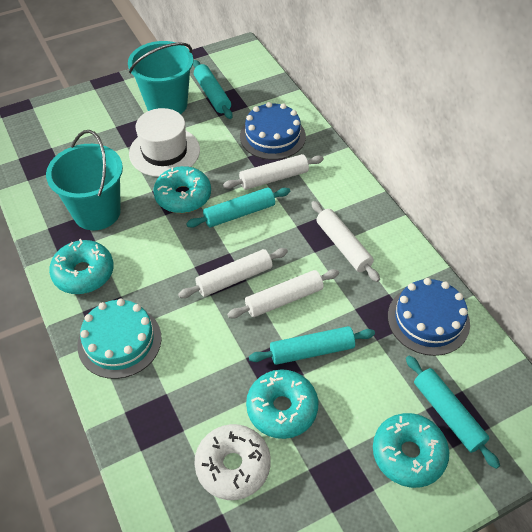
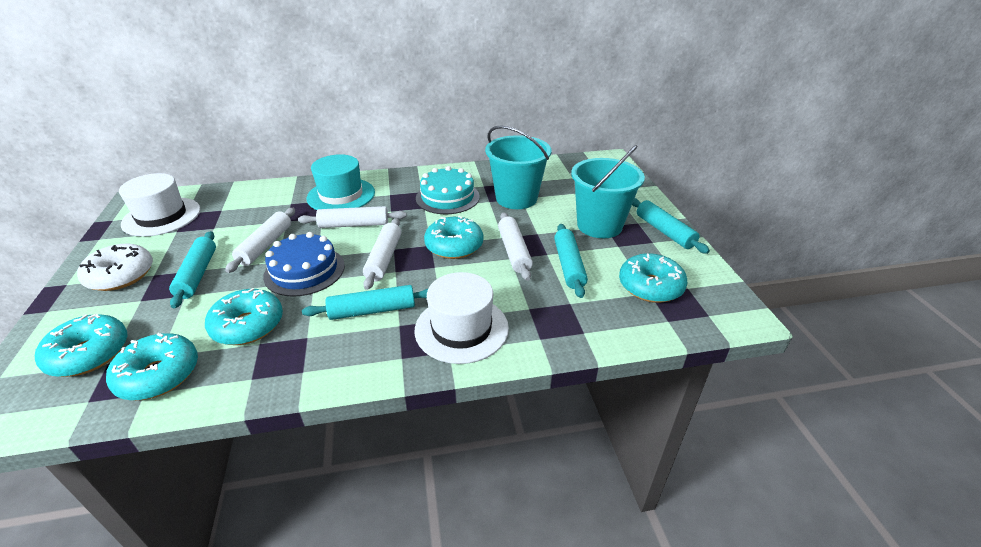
blue cake: 2 -> 1
turquoise donut: 4 -> 5
turquoise hat: 0 -> 1
white hat: 1 -> 2

